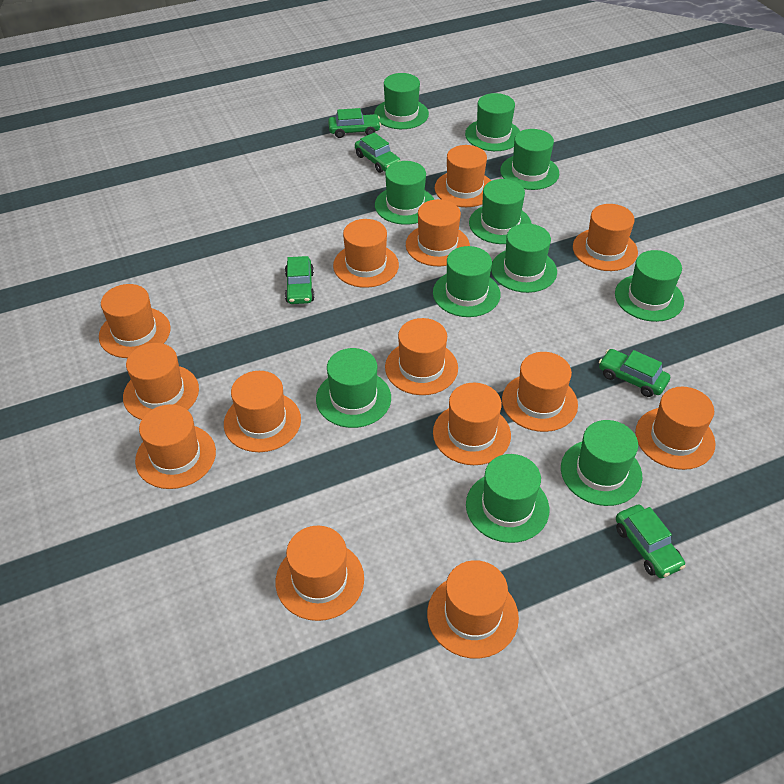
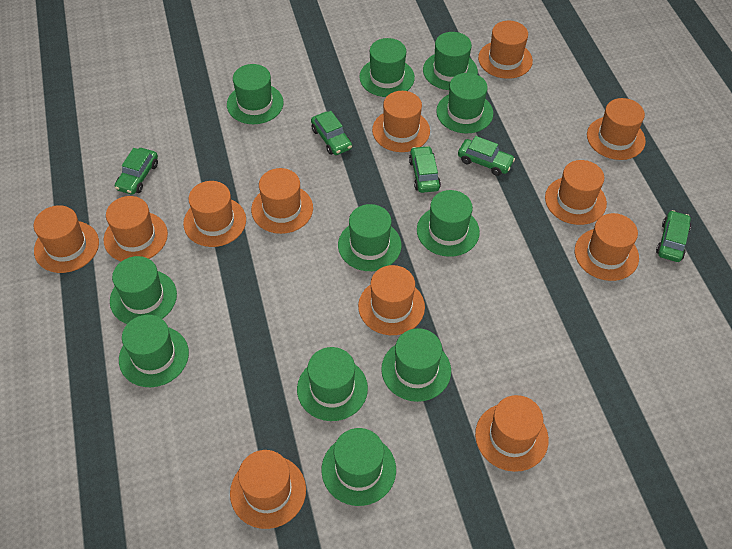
orange hat: 14 -> 12

